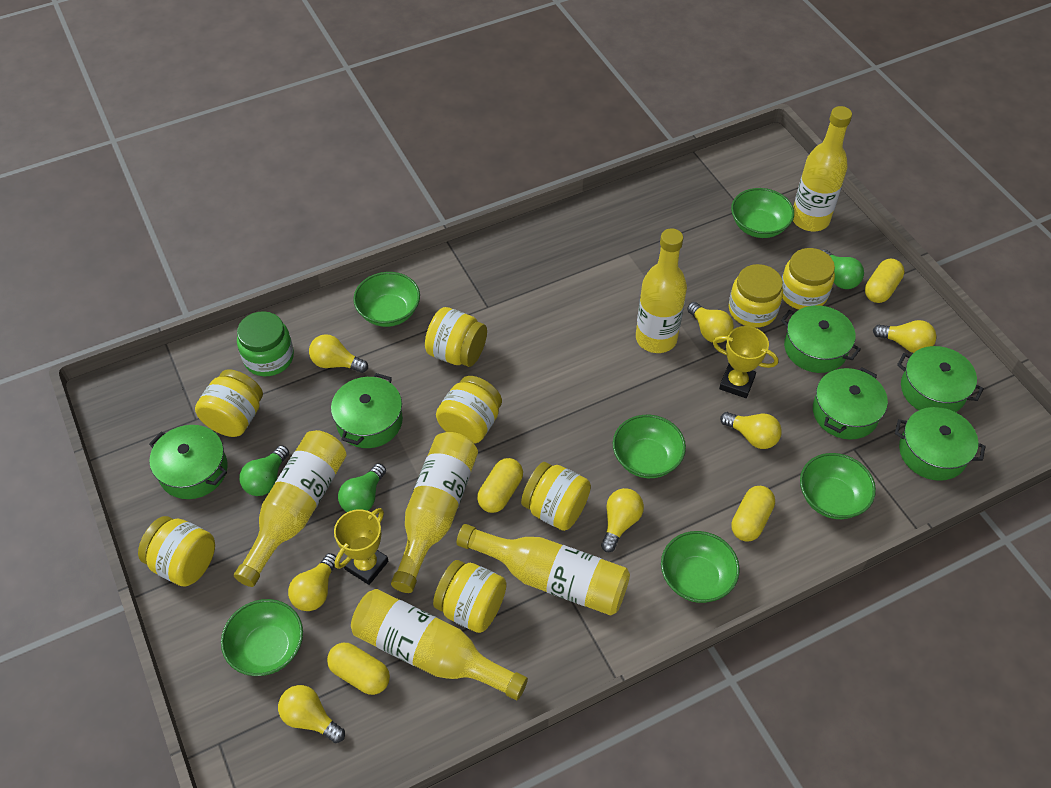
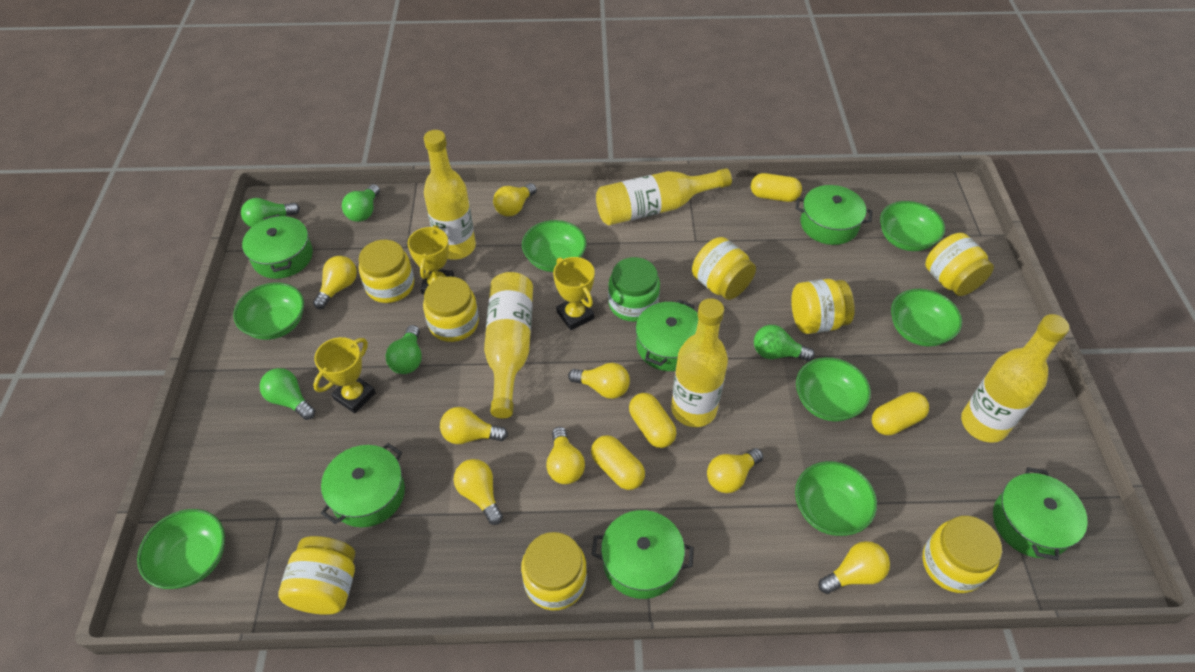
green bowl: 6 -> 7
green light bulb: 3 -> 5
yellow bottle: 6 -> 5
yellow light bulb: 7 -> 8
yellow trophy: 2 -> 3

